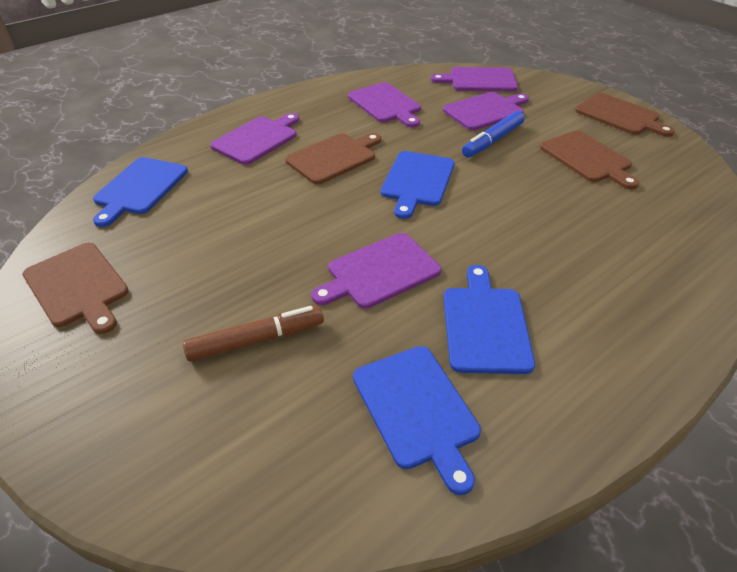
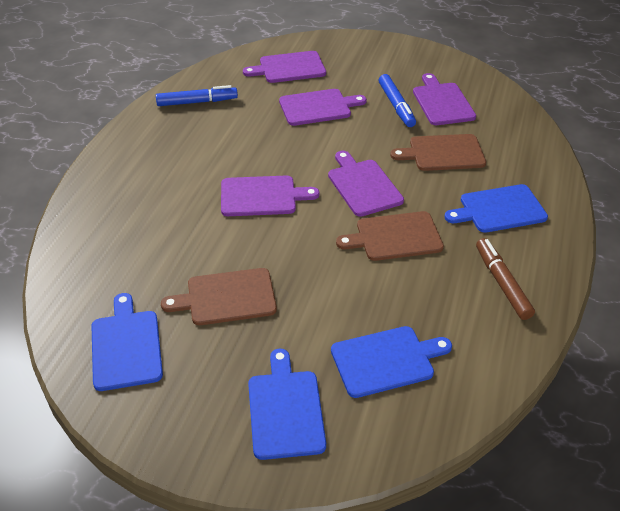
blue marker: 1 -> 2
brown cutting board: 4 -> 3

